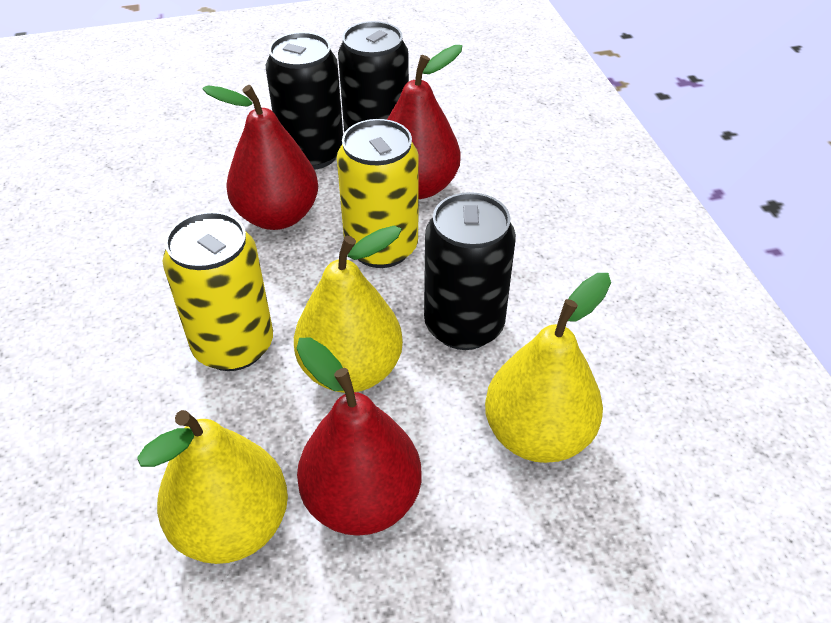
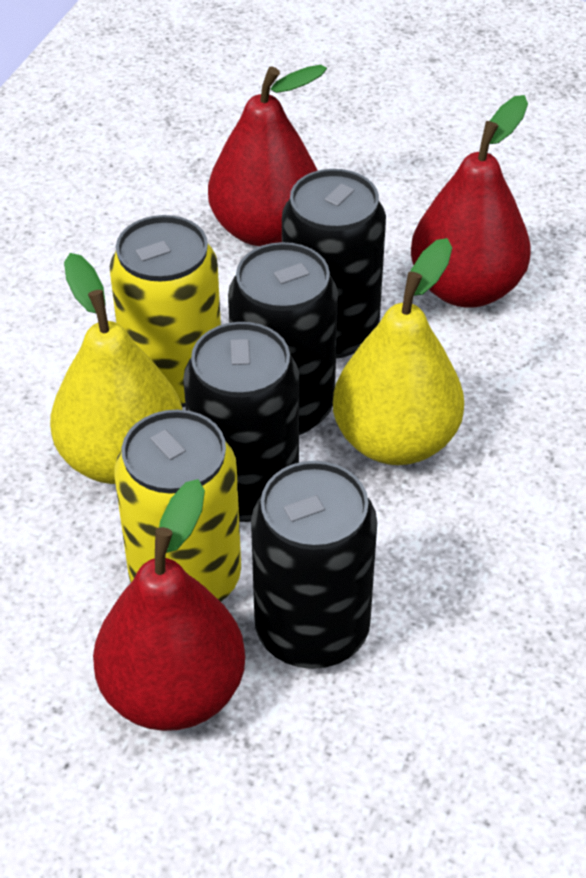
black can: 3 -> 4
yellow pear: 3 -> 2

